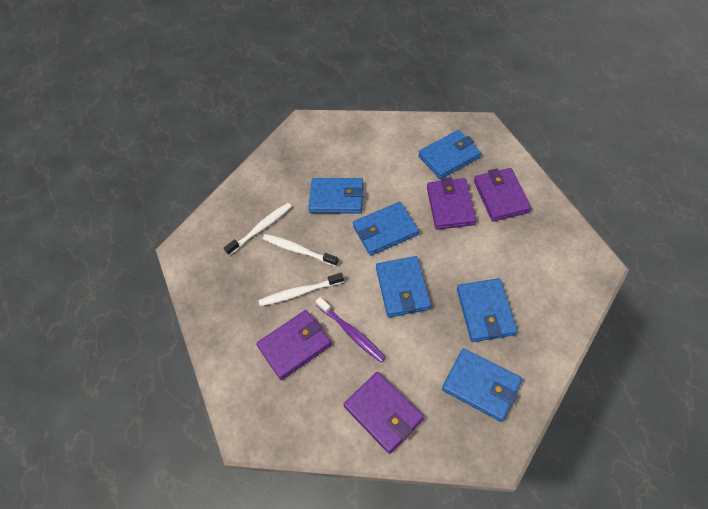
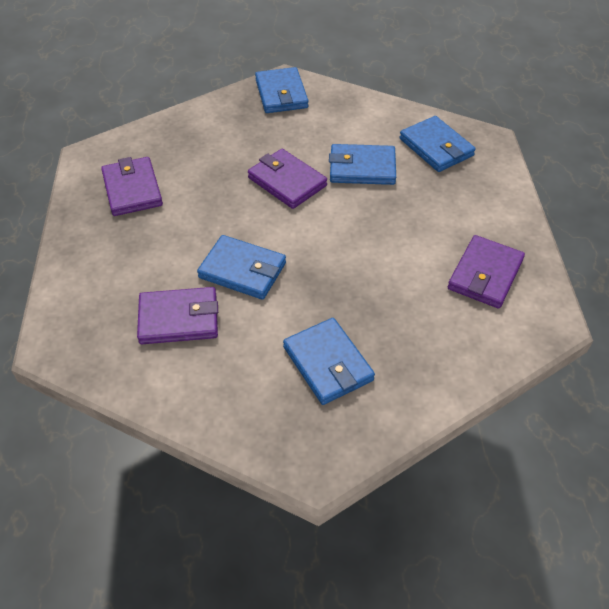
blue wallet: 6 -> 5
purple toothbrush: 1 -> 0
white toothbrush: 3 -> 0

